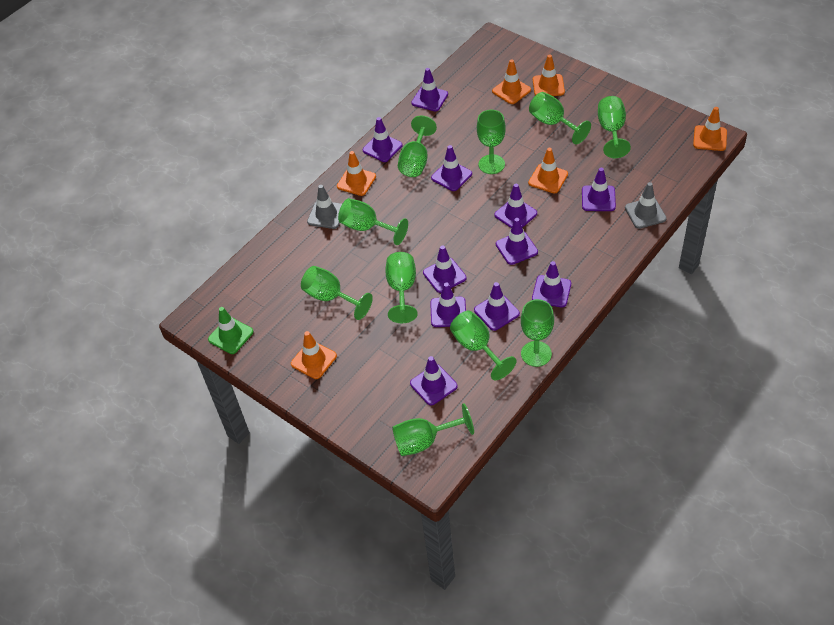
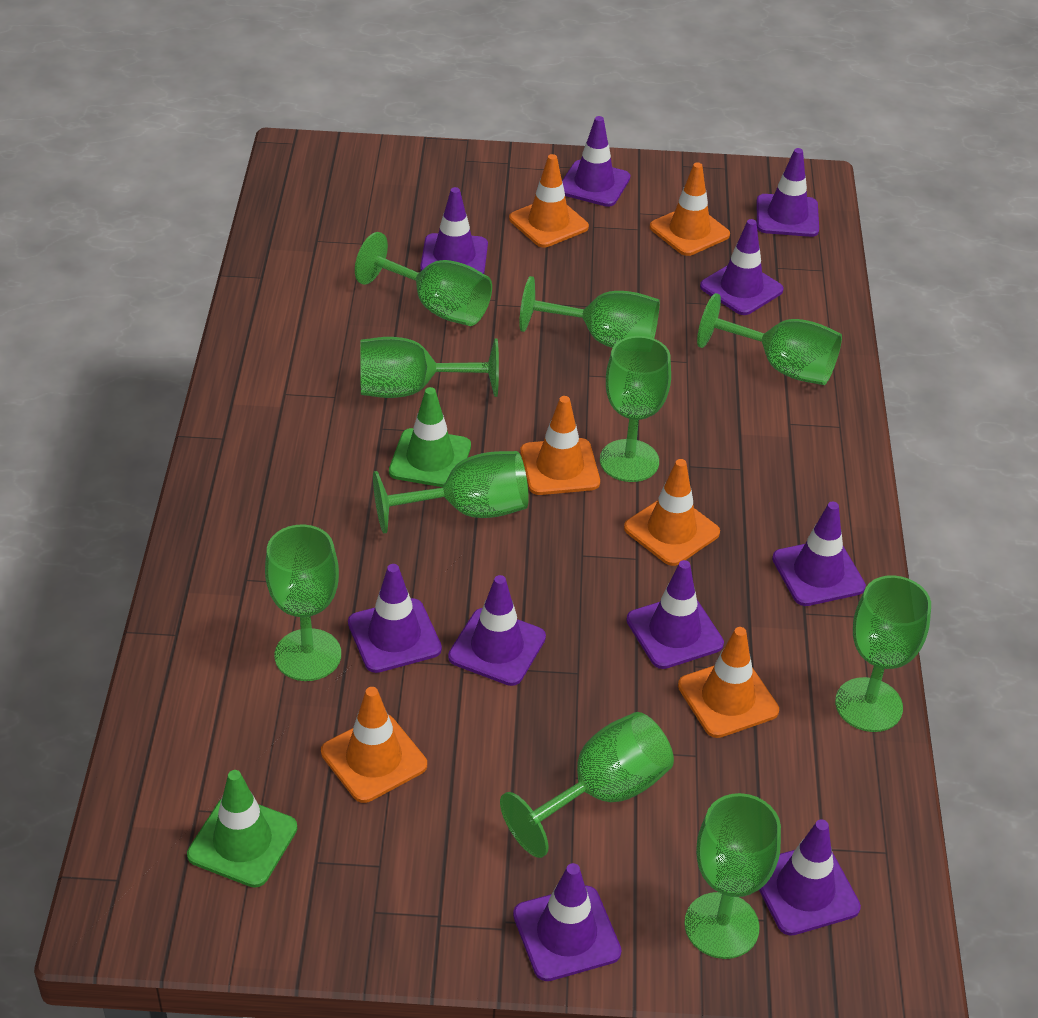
green traffic cone: 1 -> 2
grey traffic cone: 2 -> 0
purple traffic cone: 11 -> 10

